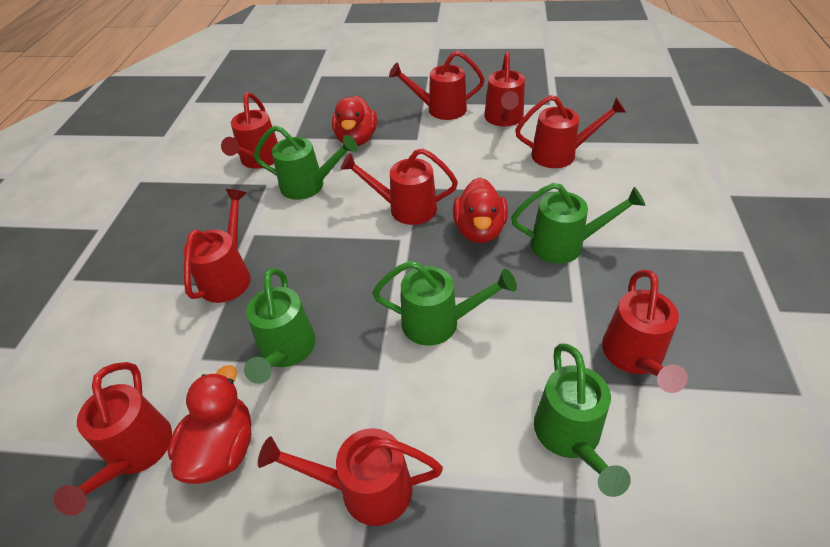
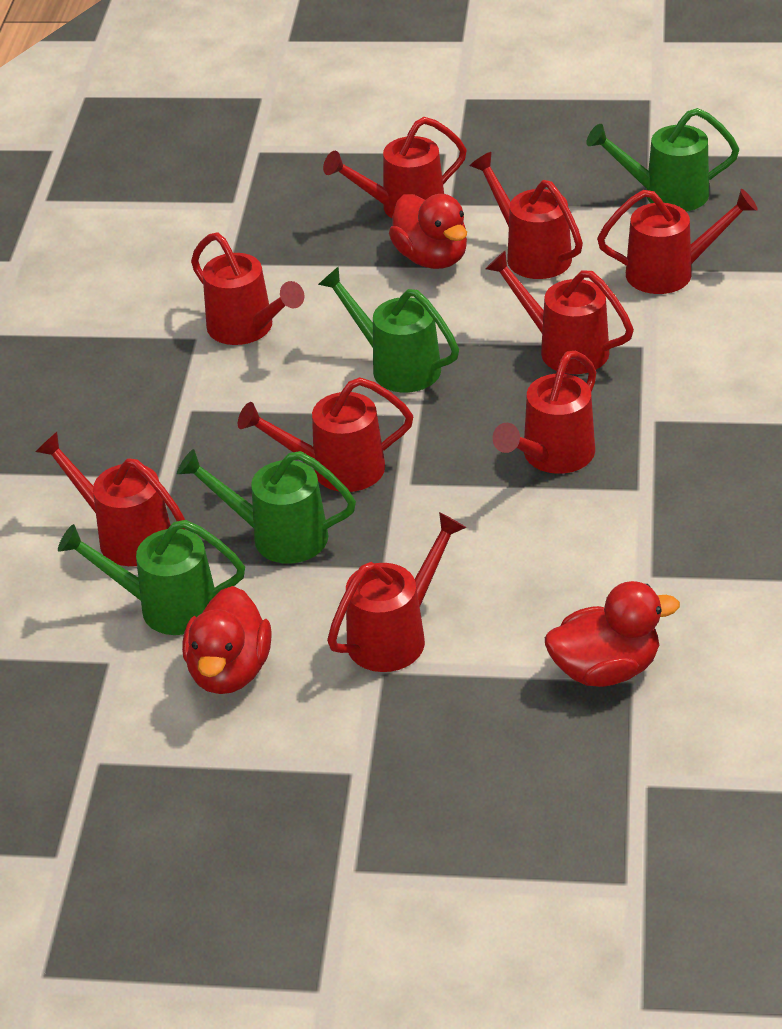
green watering can: 5 -> 4

